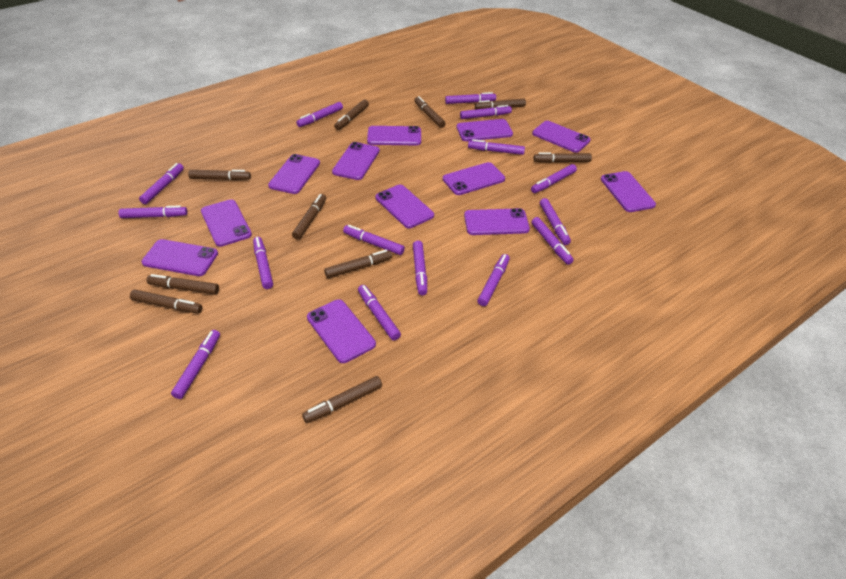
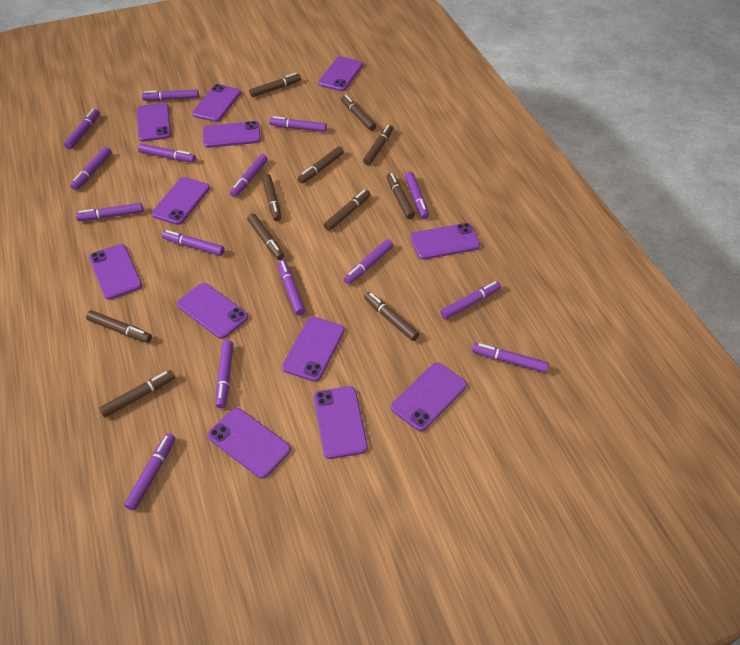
brown marker: 10 -> 11

